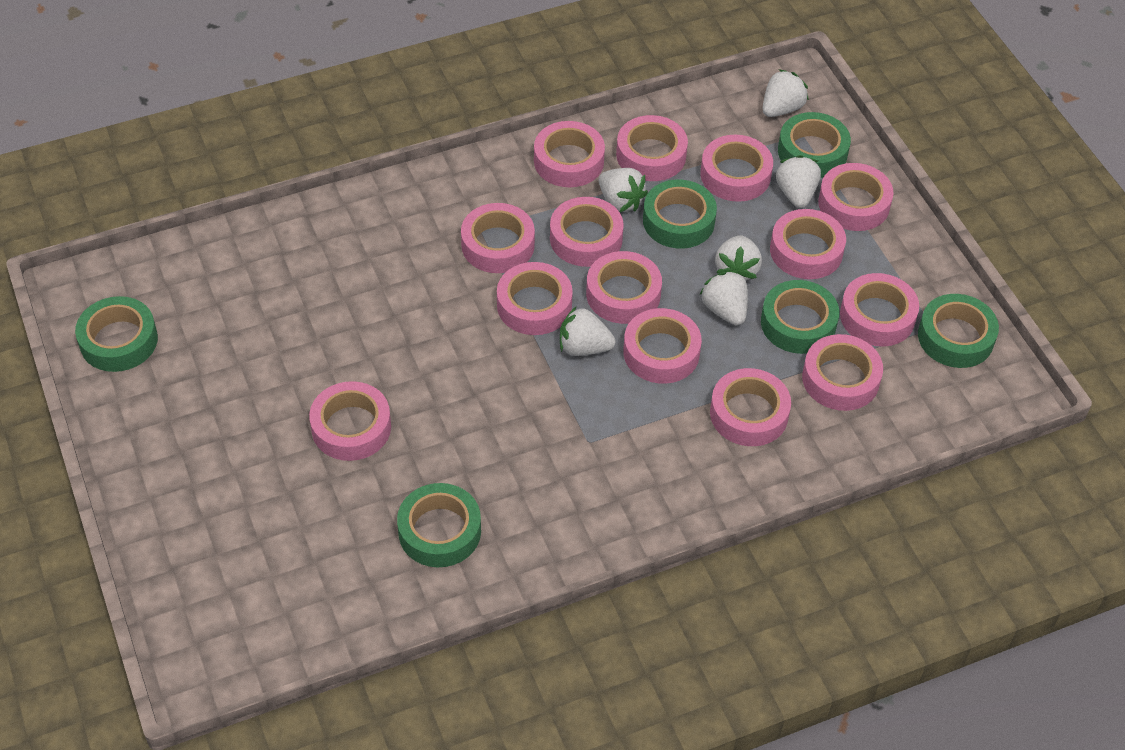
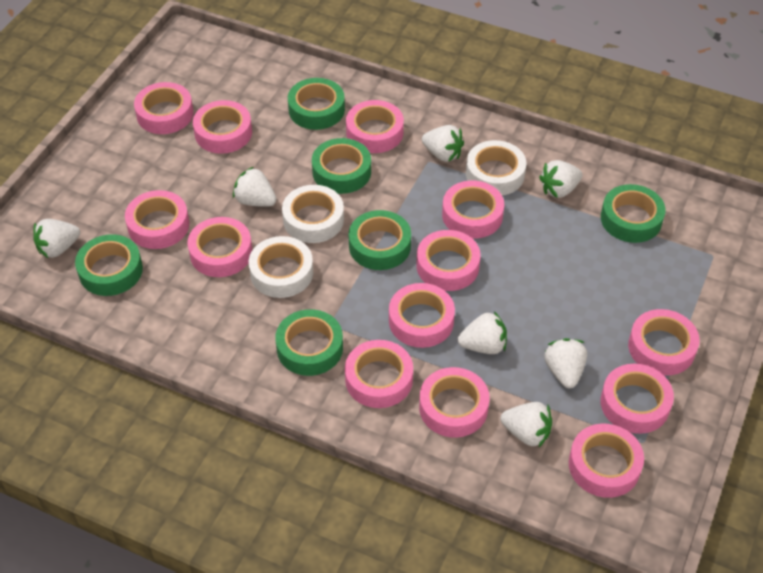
pink tape: 14 -> 13
white strawberry: 6 -> 7
white tape: 0 -> 3

